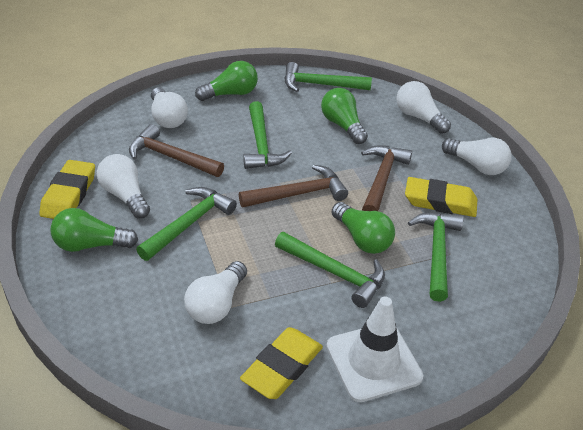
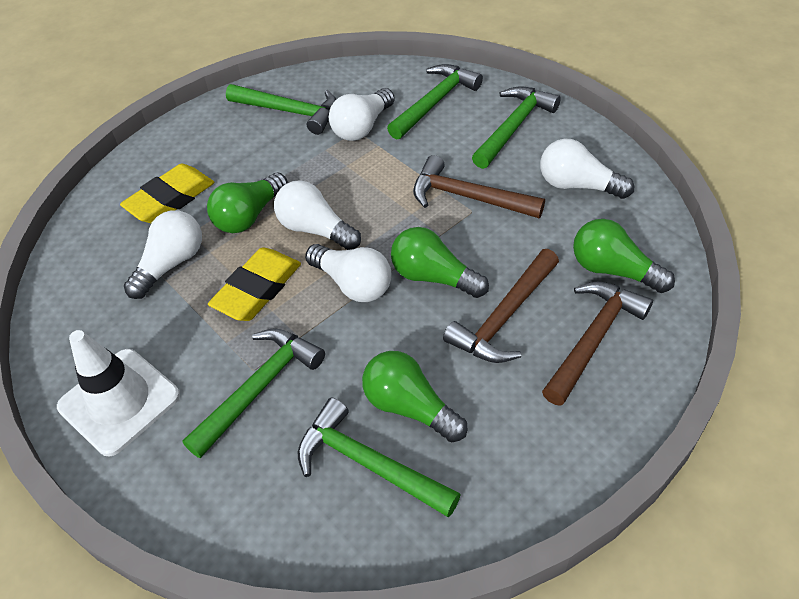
yellow eraser: 3 -> 2

